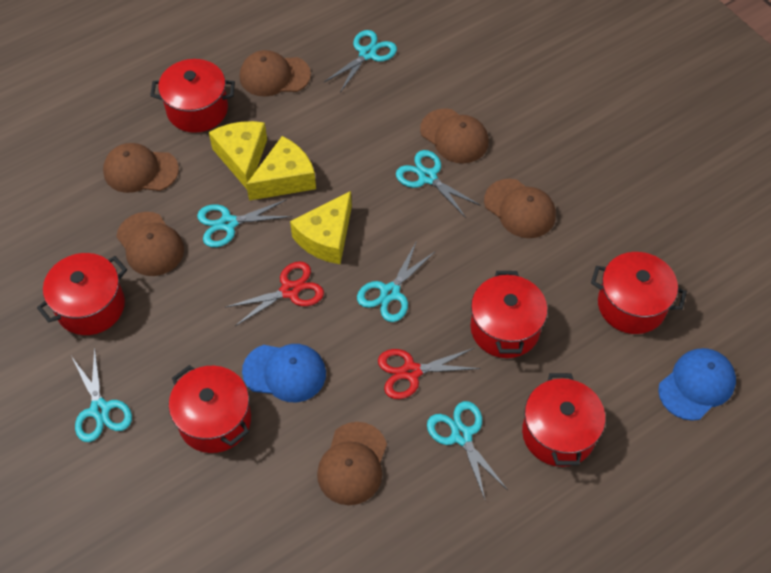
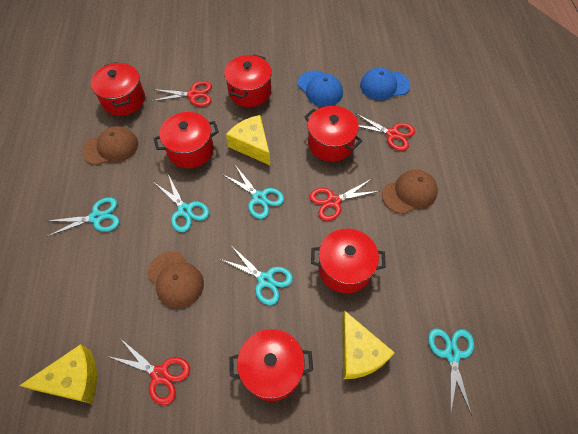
brown cap: 6 -> 3
red scissors: 2 -> 4
turquoise scissors: 6 -> 5

